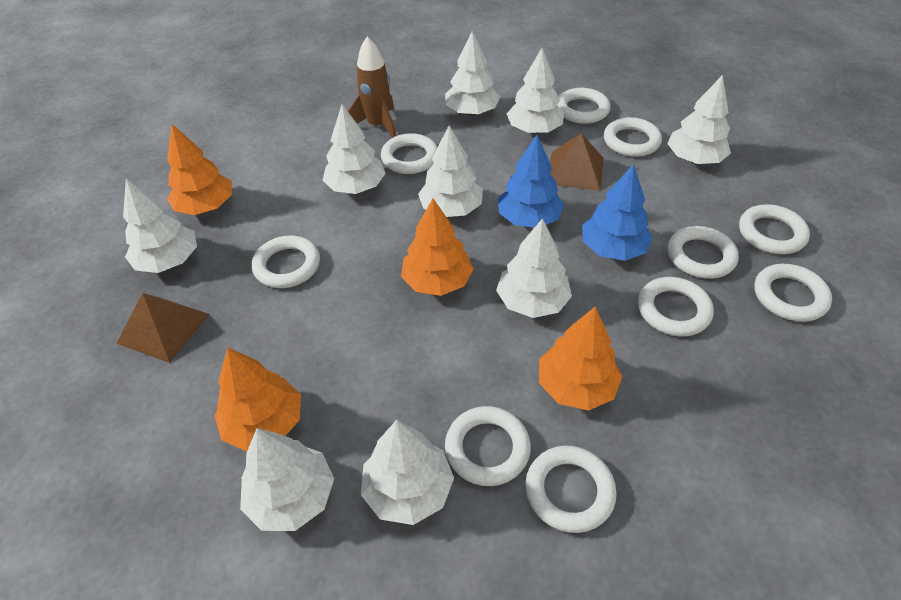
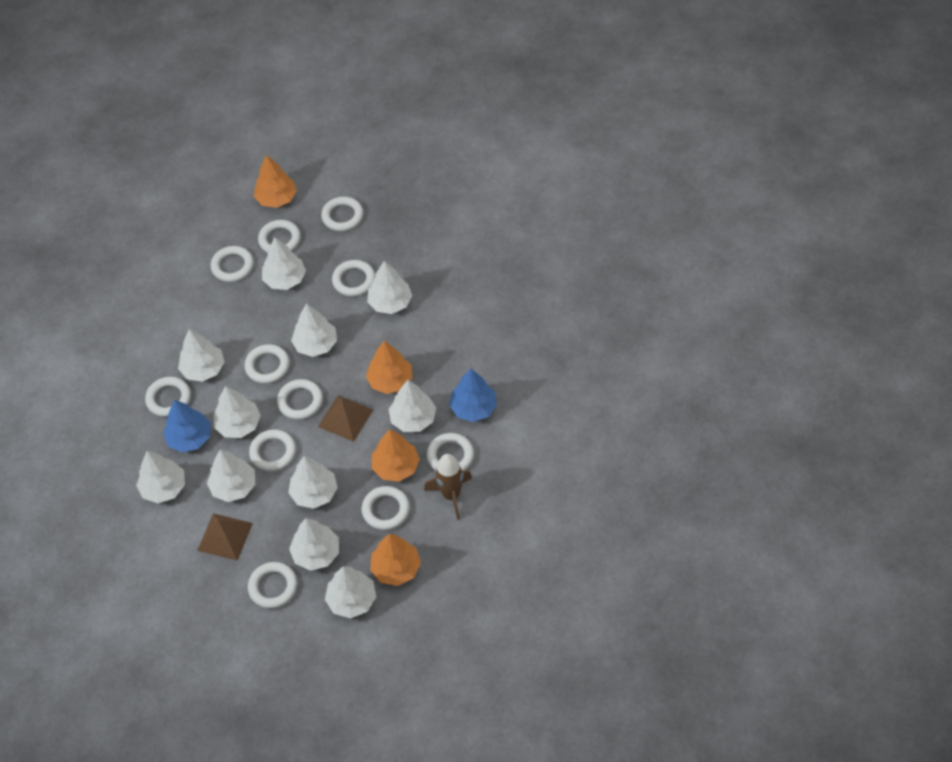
white ring: 10 -> 11
white tree: 9 -> 11

